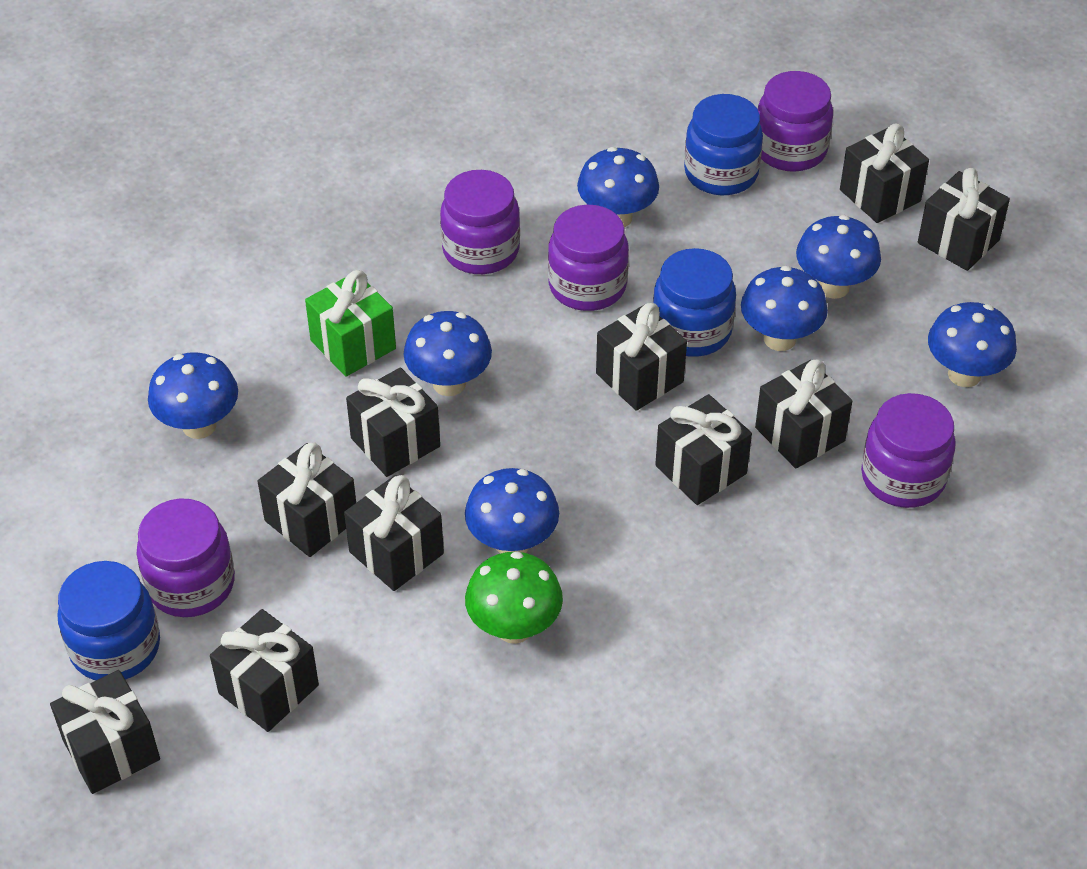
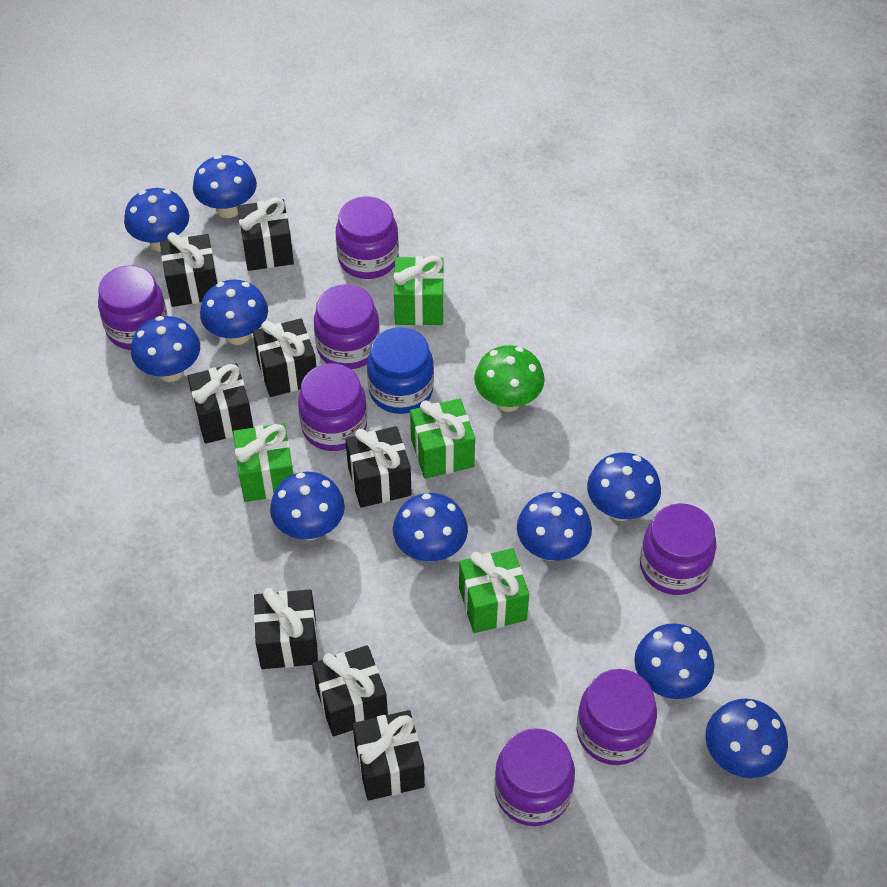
black gift: 10 -> 8
blue jar: 3 -> 1
blue mushroom: 7 -> 10
green gift: 1 -> 4
purple jar: 5 -> 7

